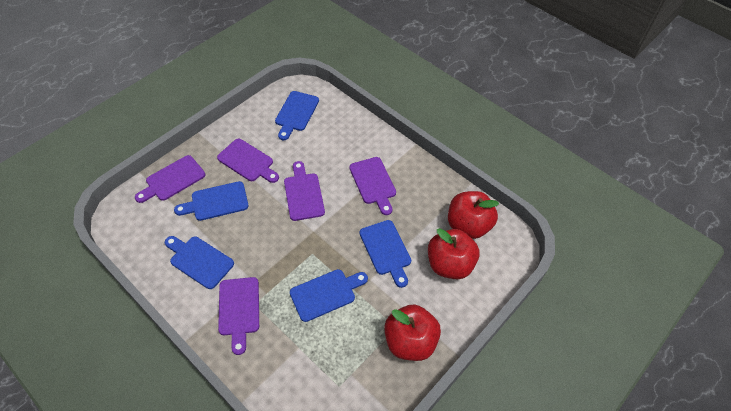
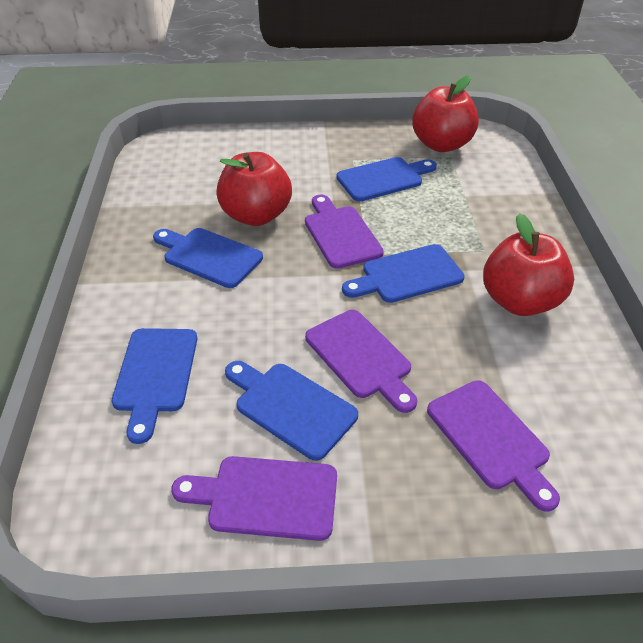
purple cutting board: 5 -> 4

